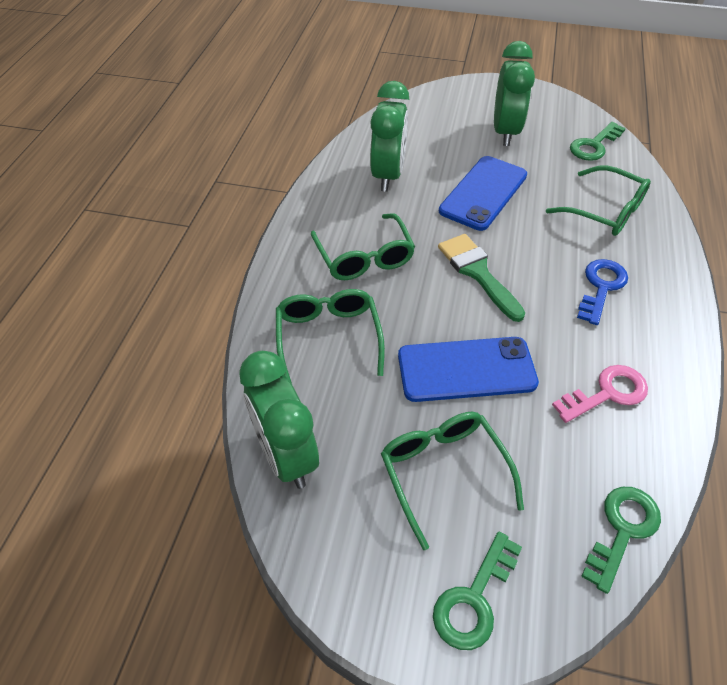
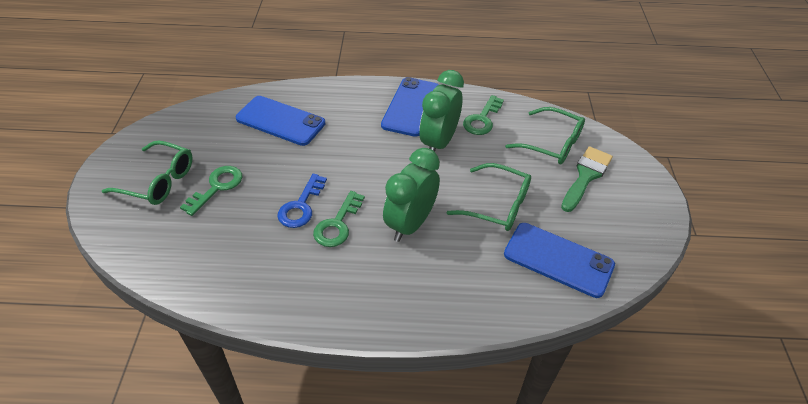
blue phone: 2 -> 3
green clock: 3 -> 2
green glasses: 4 -> 3
pink key: 1 -> 0

